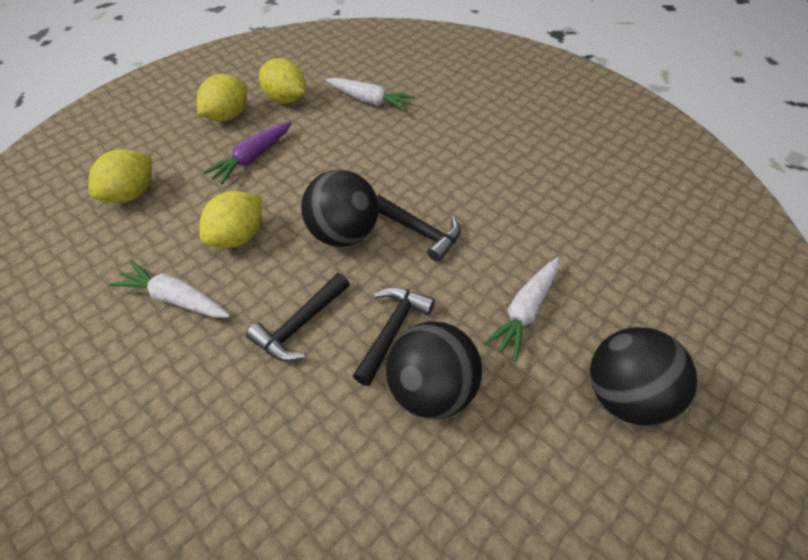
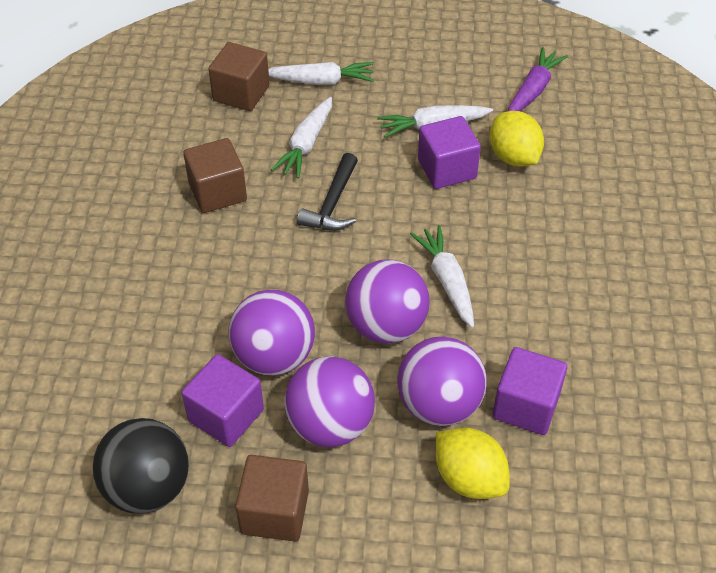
black ball: 3 -> 1
black hammer: 3 -> 1
brown cube: 0 -> 3
purple ball: 0 -> 4
purple cube: 0 -> 3
white carrot: 3 -> 4
yellow lemon: 4 -> 2

